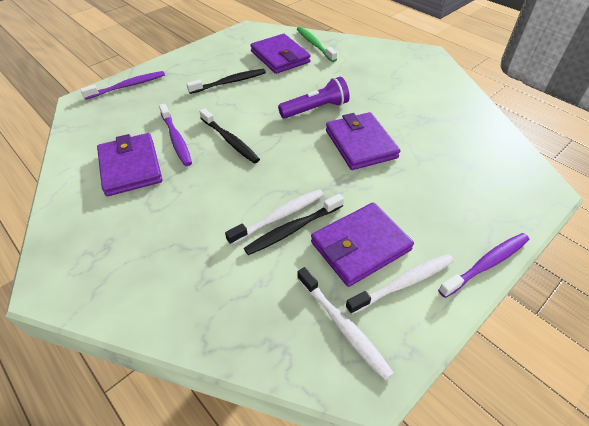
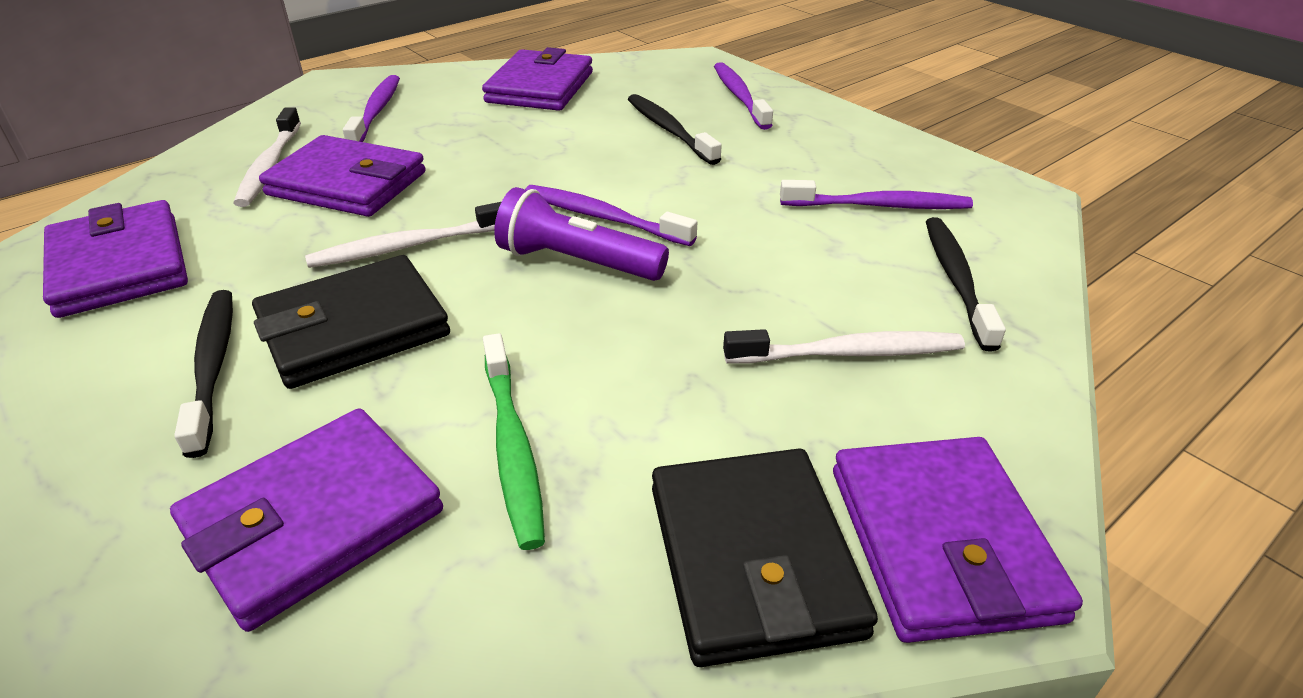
black wallet: 0 -> 2
purple toothbrush: 3 -> 4
purple wallet: 4 -> 5

